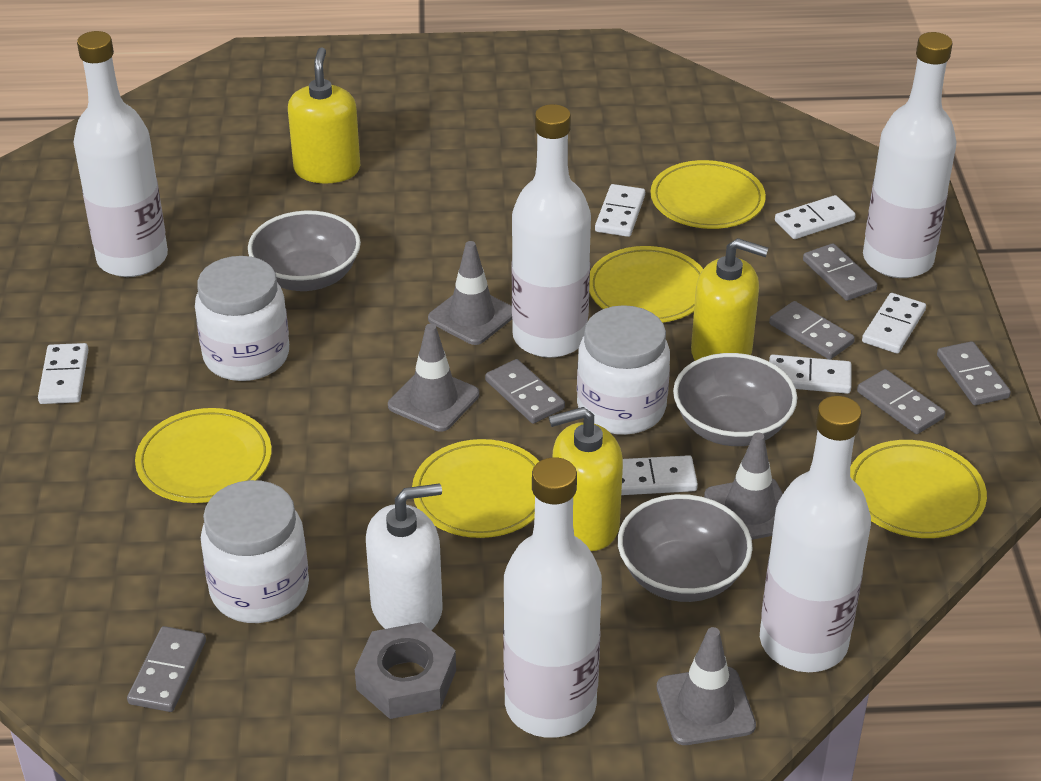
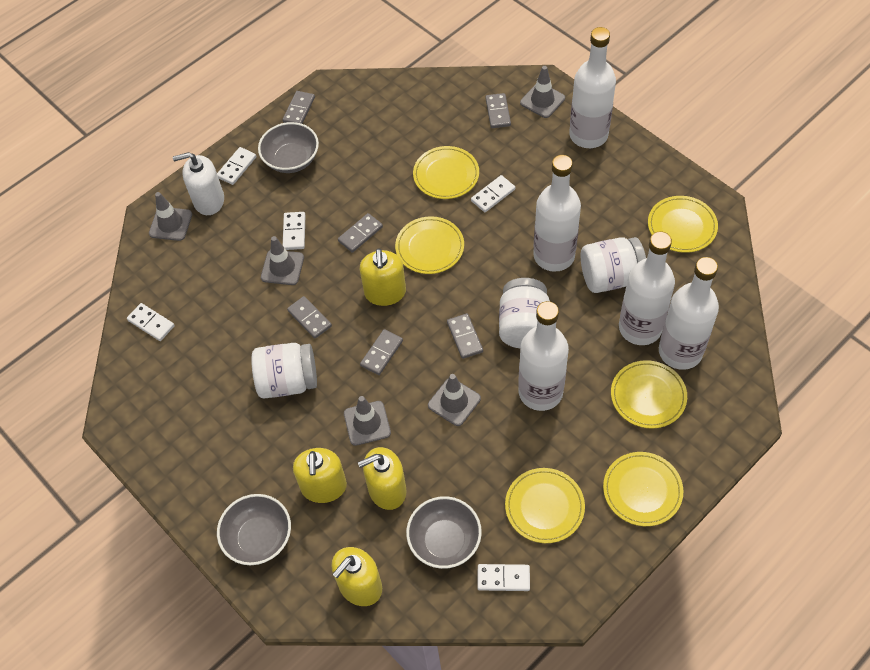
grey nut: 1 -> 0
grey traffic cone: 4 -> 5
white domino: 6 -> 5
yellow plate: 5 -> 6
yellow soap dispenser: 3 -> 4

